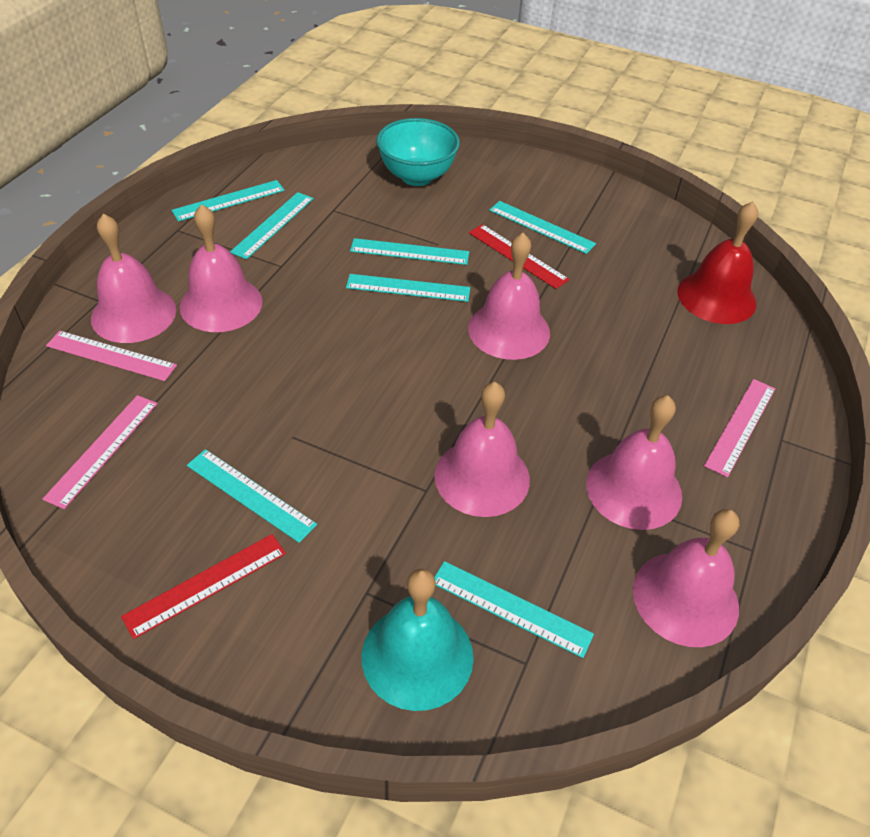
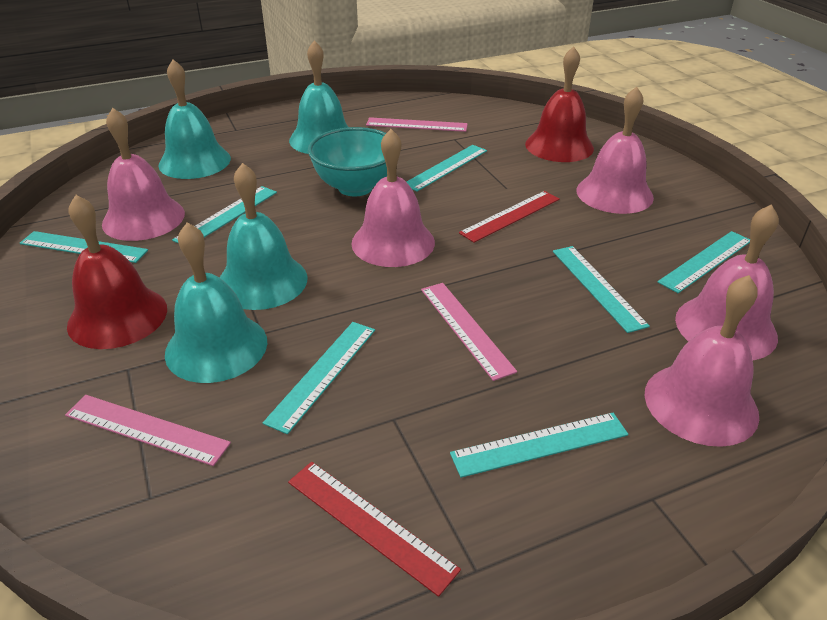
pink bell: 6 -> 5
red bell: 1 -> 2
turquoise bell: 1 -> 4

